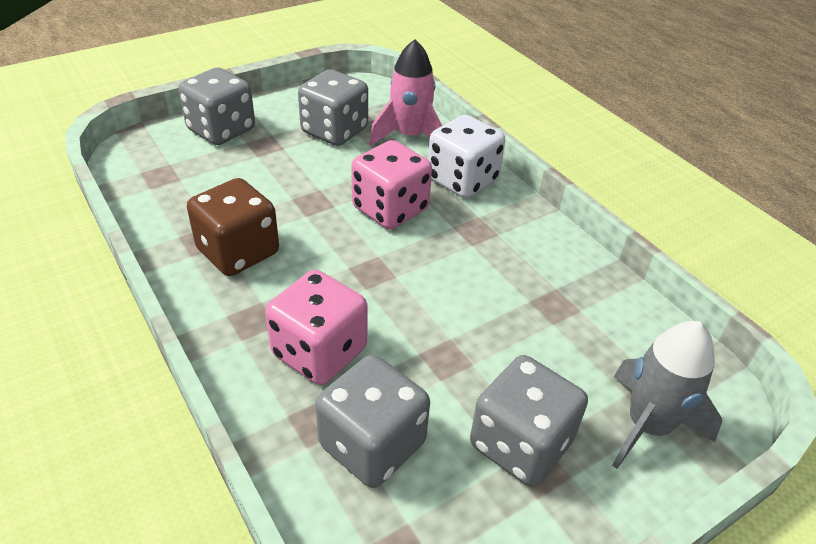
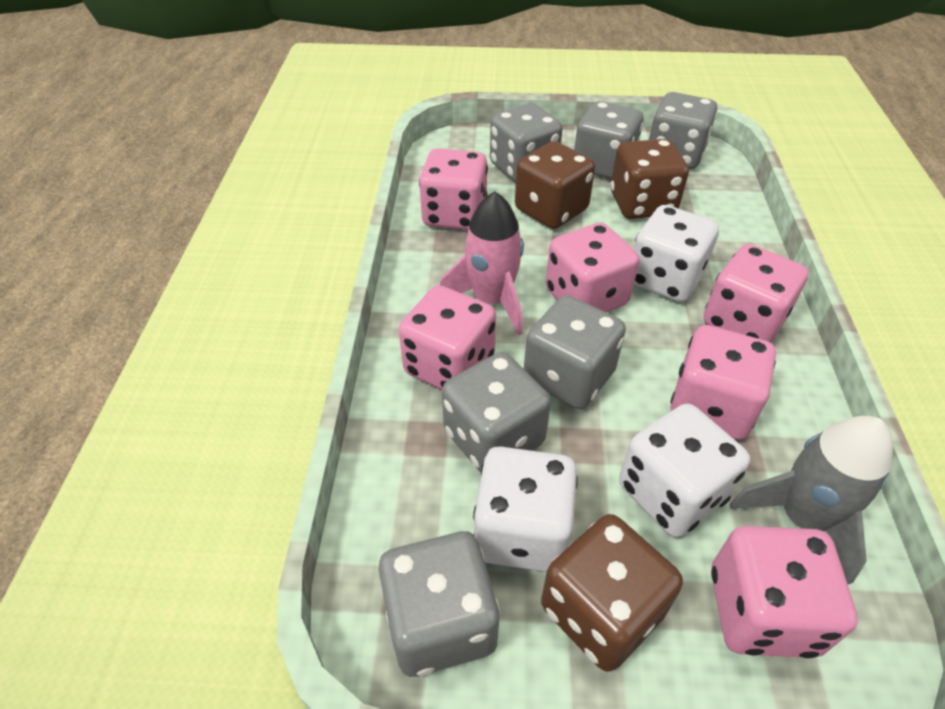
brown dice: 1 -> 3
grey dice: 4 -> 6
pink dice: 2 -> 6
white dice: 1 -> 3

